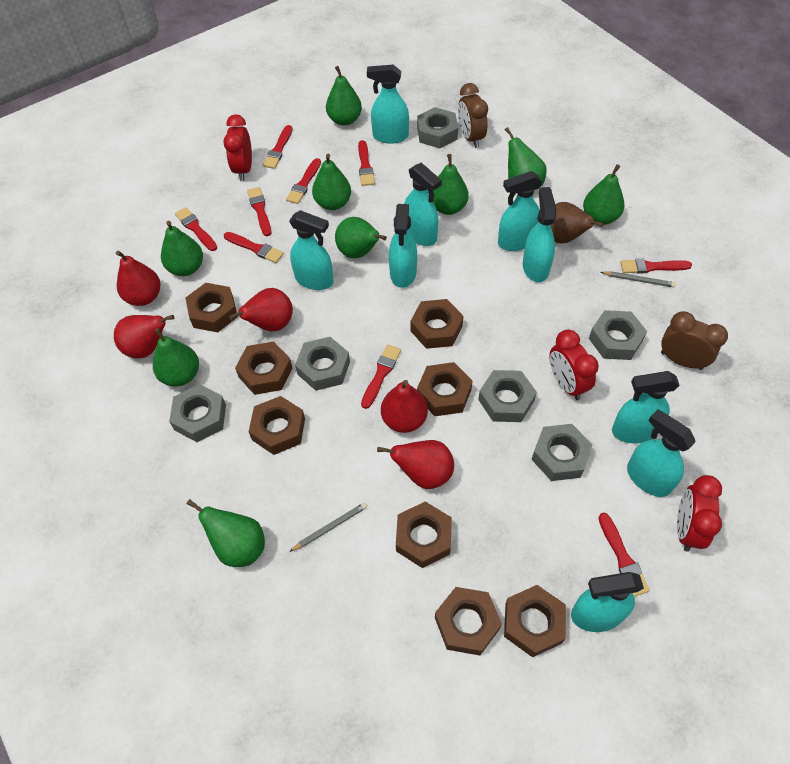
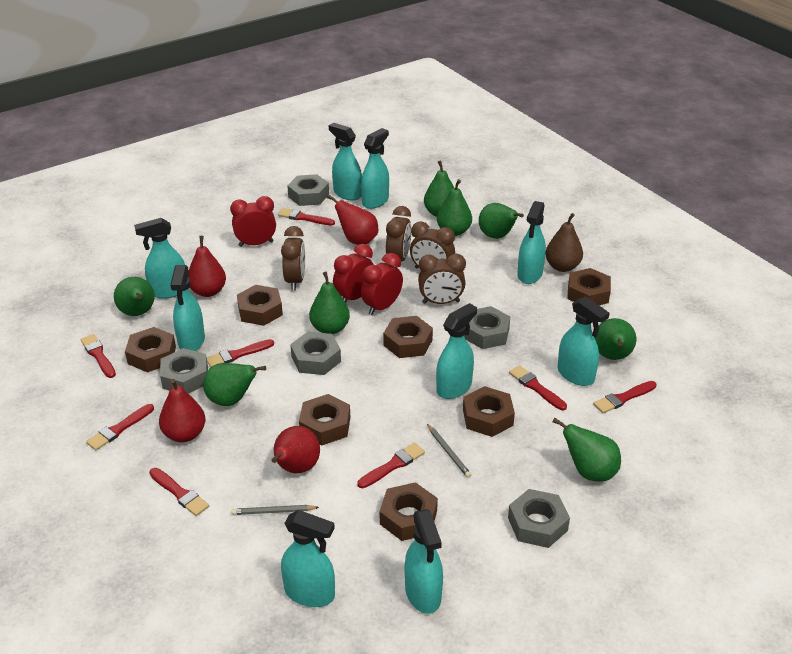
brown clock: 2 -> 4
brown nut: 8 -> 7
green pear: 9 -> 8
grey nut: 6 -> 5
red brush: 9 -> 8
red pear: 5 -> 4

